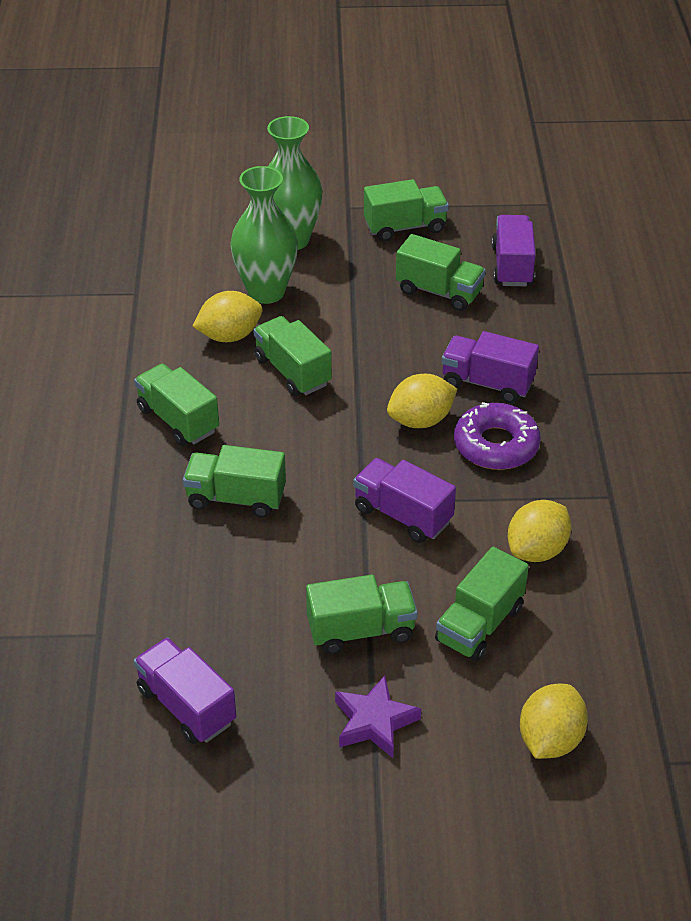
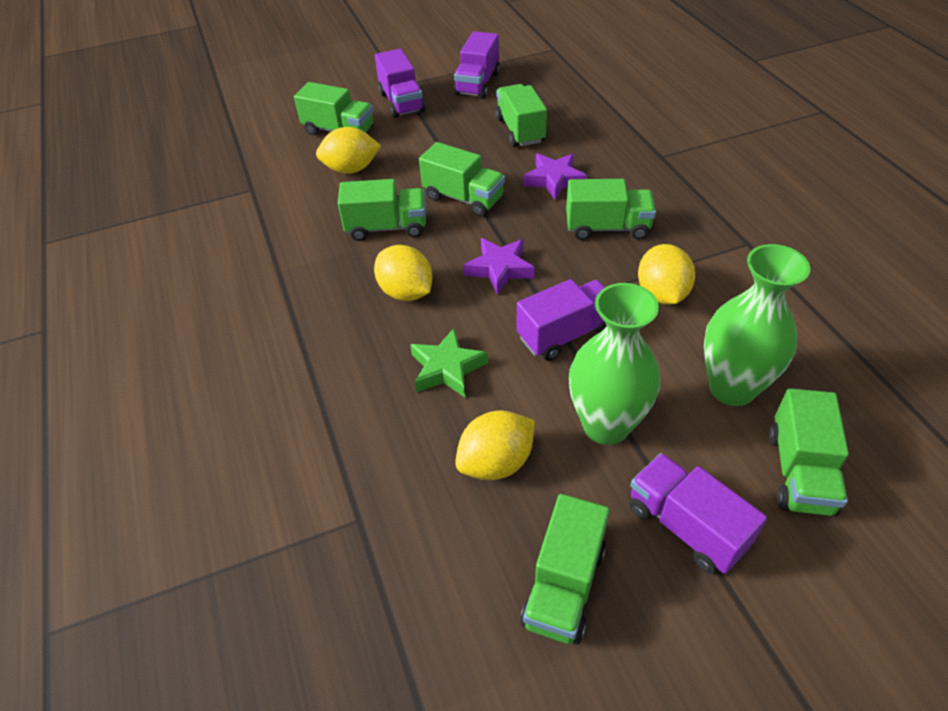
green star: 0 -> 1
purple donut: 1 -> 0
purple star: 1 -> 2

